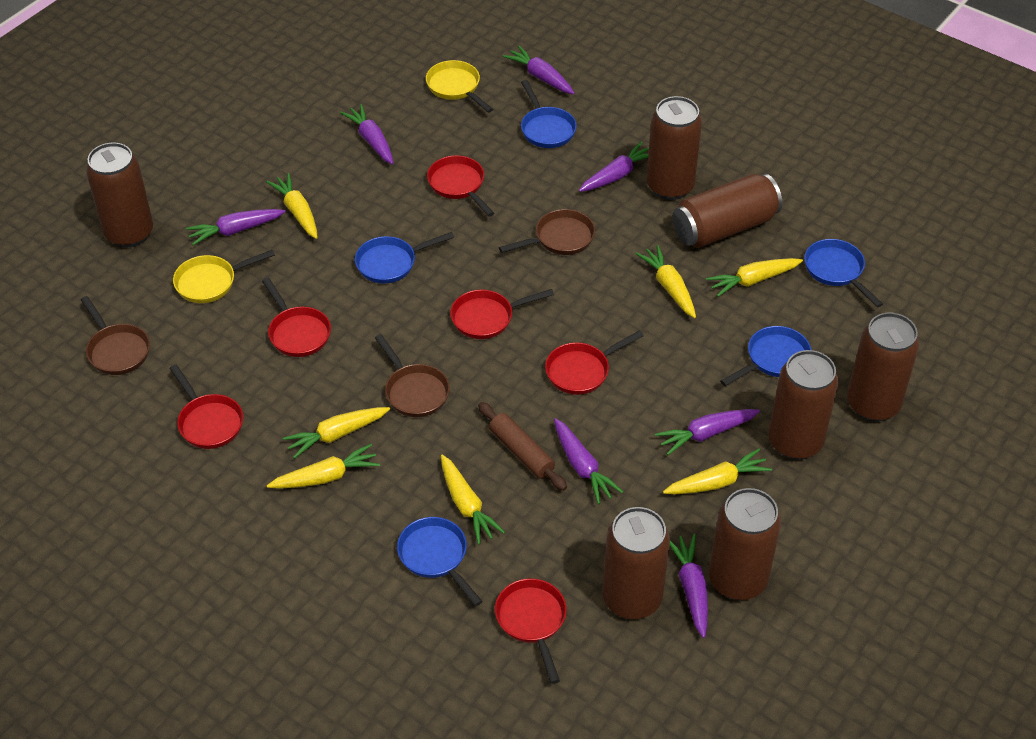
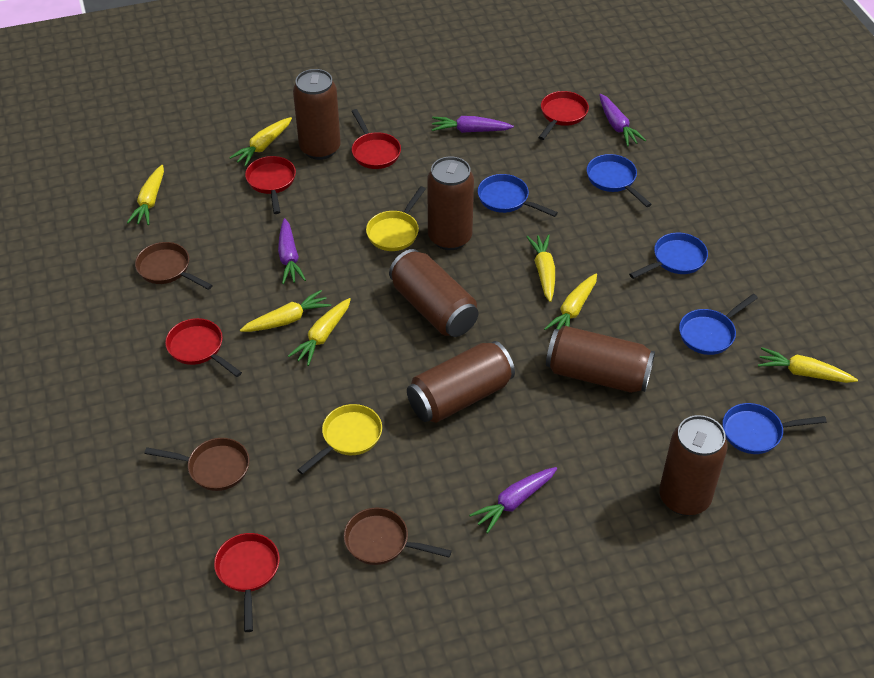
brown can: 7 -> 6
brown rolling pin: 1 -> 0
purple carrot: 7 -> 4
red pan: 6 -> 5

